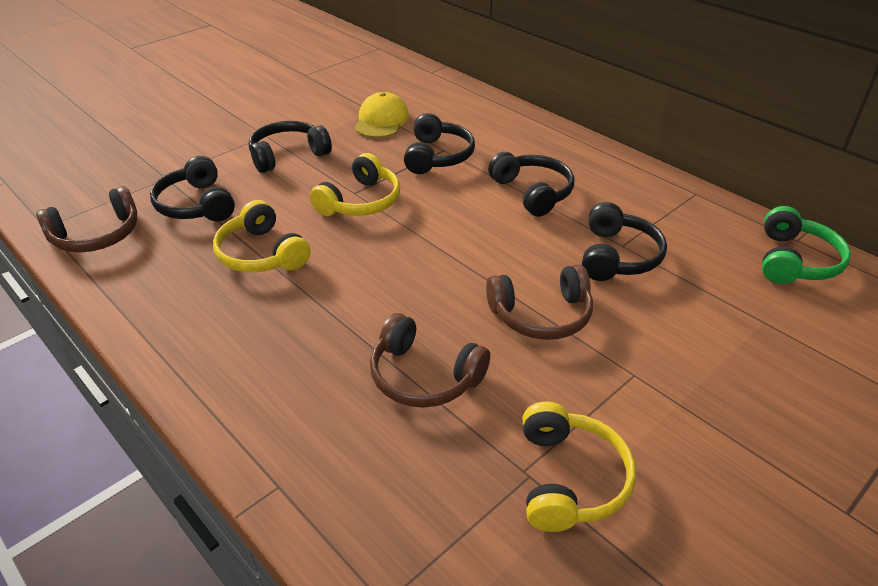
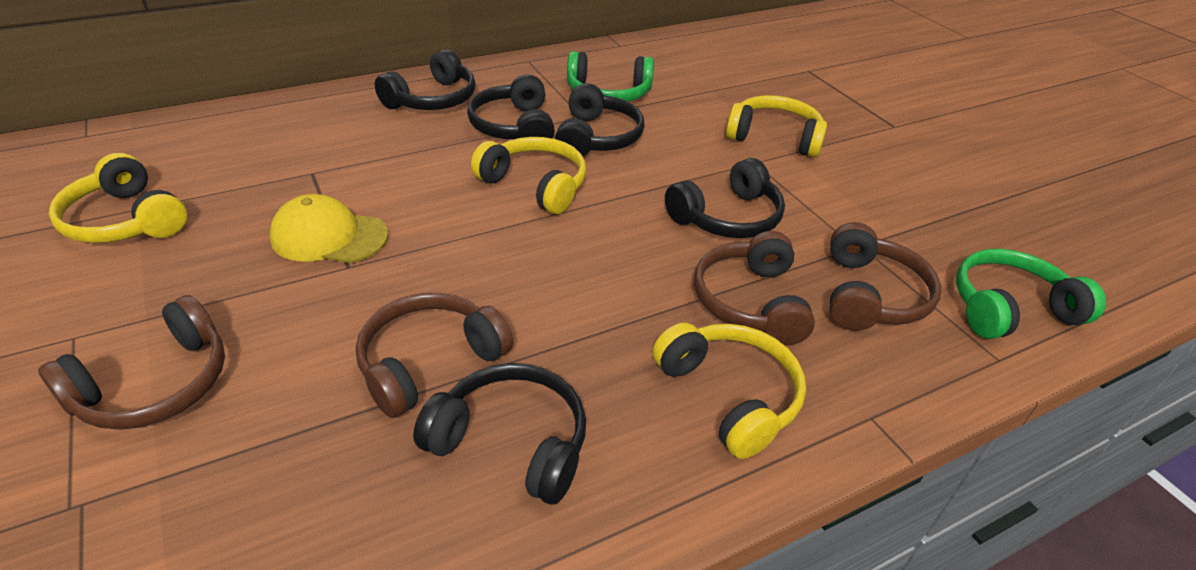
brown headphones: 3 -> 4
green headphones: 1 -> 2
yellow headphones: 3 -> 4

